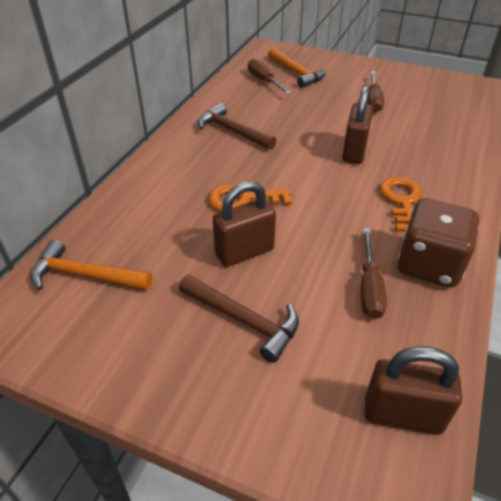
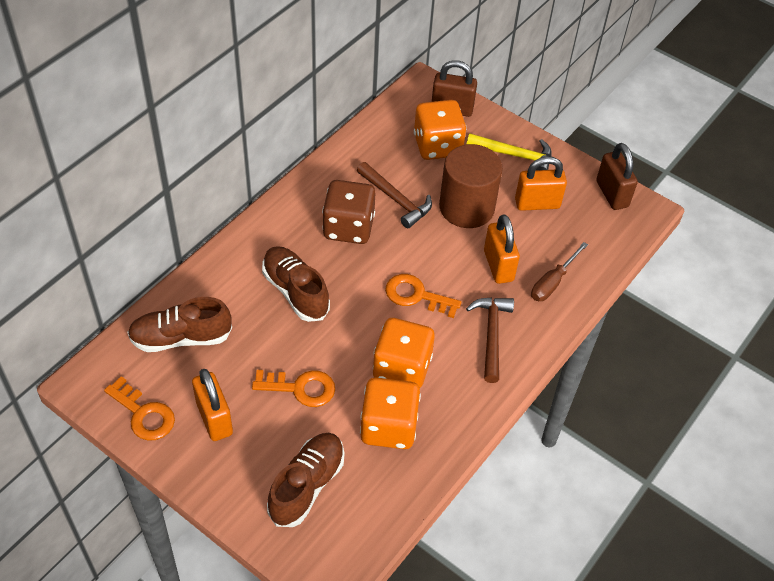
brown cylinder: 0 -> 1
brown padlock: 3 -> 2
brown screwdriver: 3 -> 1
brown shoe: 0 -> 3
orange dice: 0 -> 3
orange hammer: 2 -> 0
orange key: 2 -> 3
orange padlock: 0 -> 3
yellow hammer: 0 -> 1

